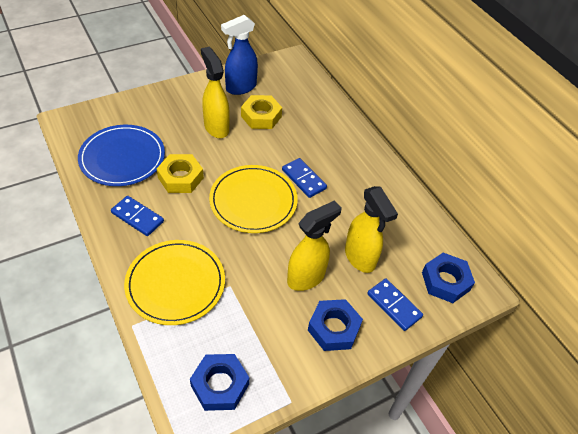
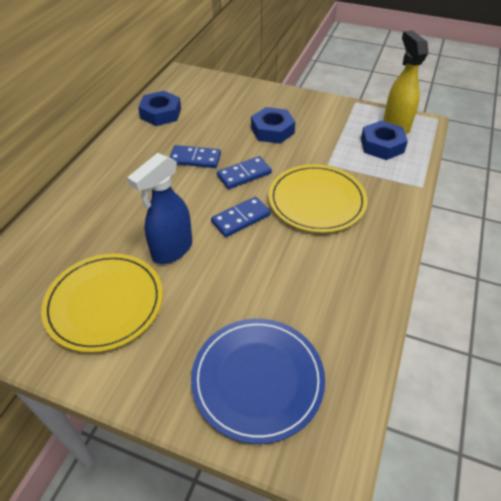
yellow nut: 2 -> 0
yellow spray bottle: 3 -> 1

